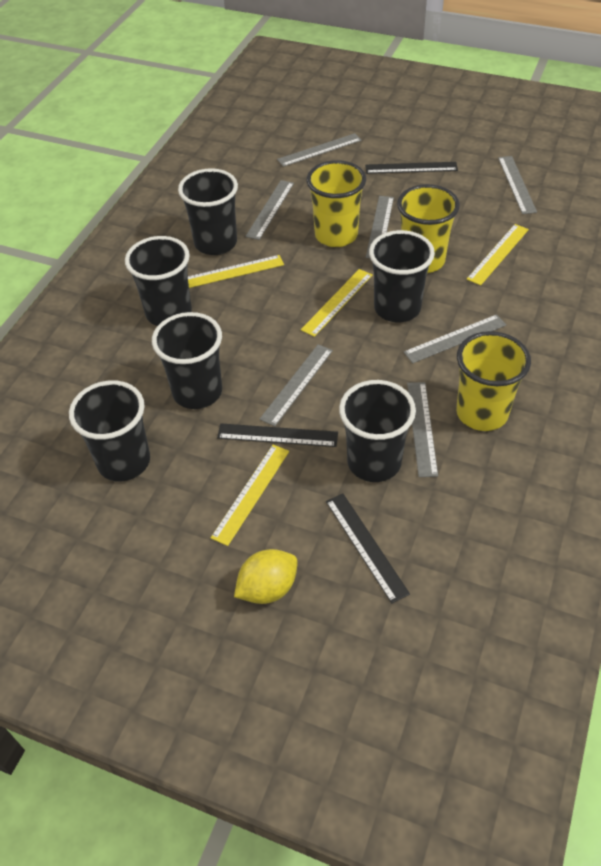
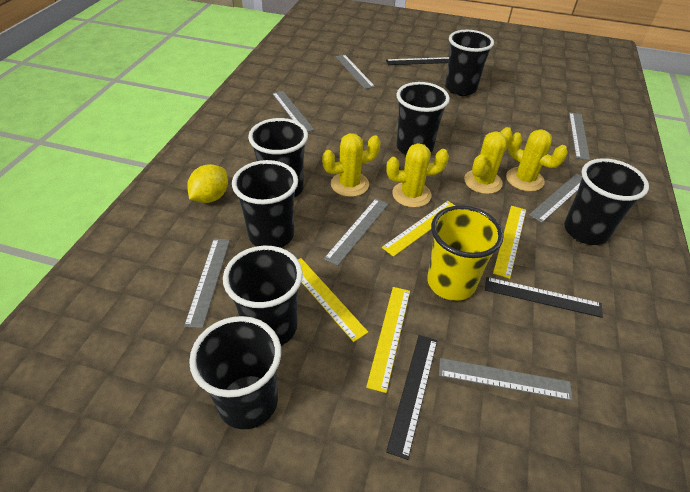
black cup: 6 -> 7
yellow cactus: 0 -> 4
yellow cup: 3 -> 1

